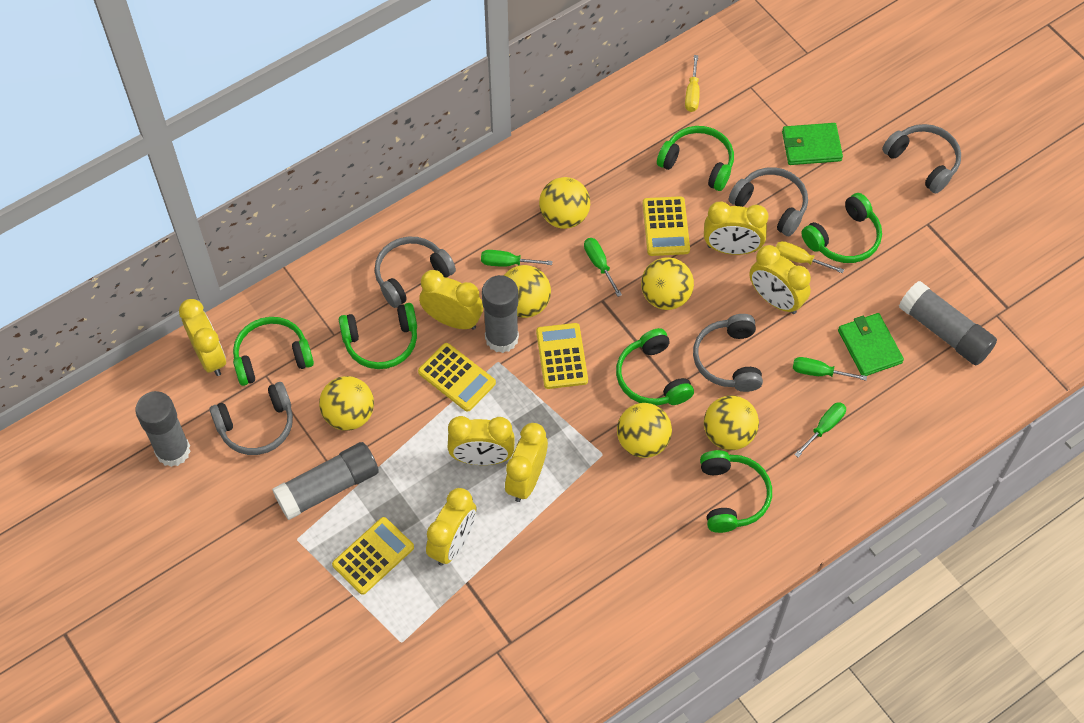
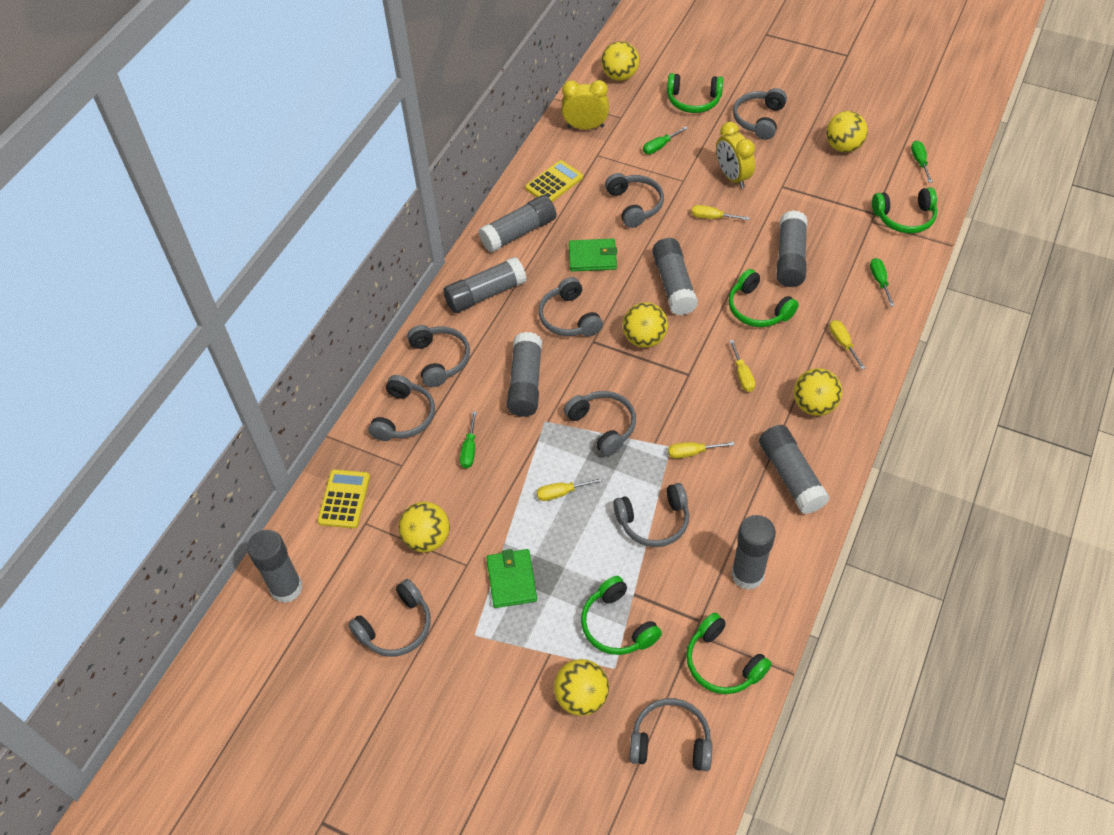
green headphones: 6 -> 5
grey glue stick: 4 -> 8
grey headphones: 5 -> 9
yellow calculator: 4 -> 2
yellow clock: 7 -> 2
yellow screwdriver: 2 -> 5

